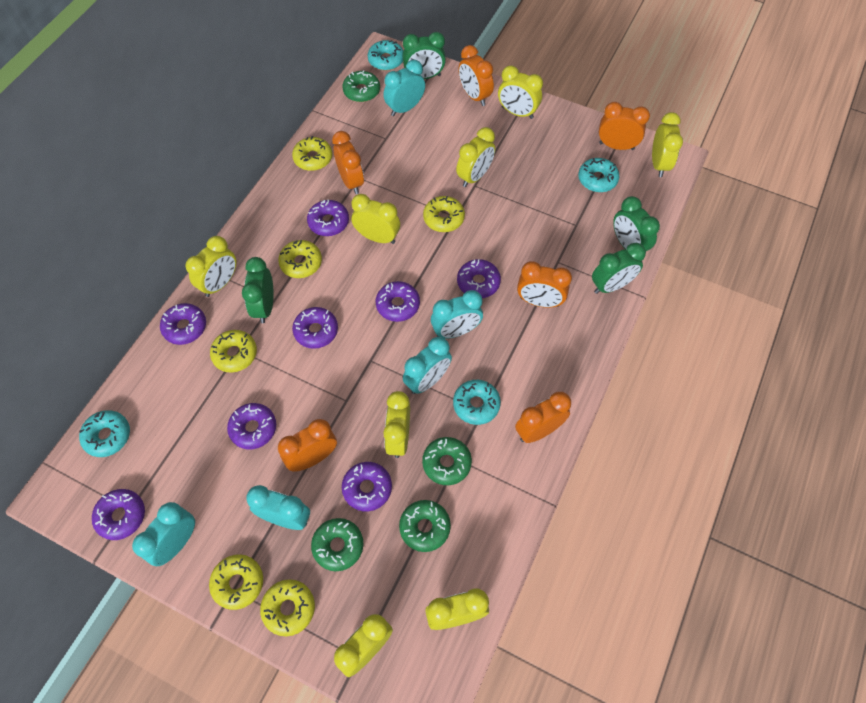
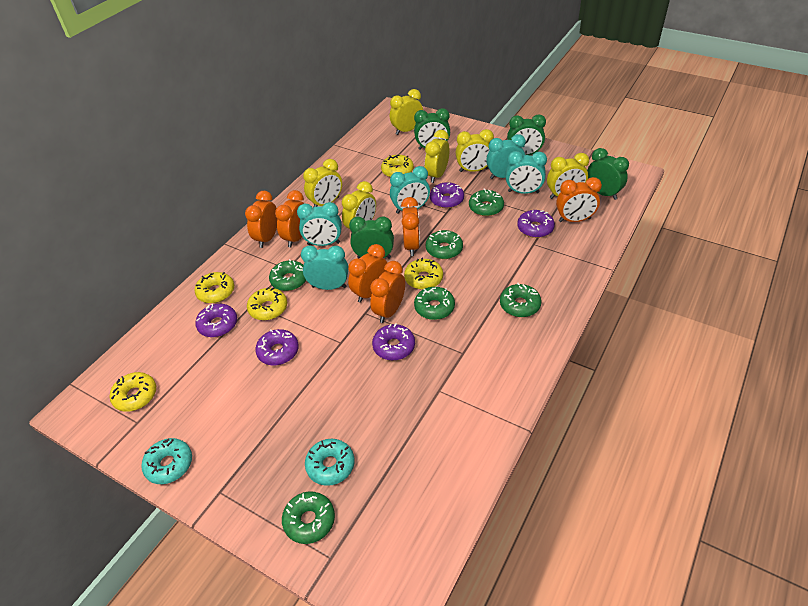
green donut: 4 -> 6
purple donut: 8 -> 5
turquoise donut: 4 -> 2
yellow clock: 8 -> 6
yellow donut: 6 -> 5

